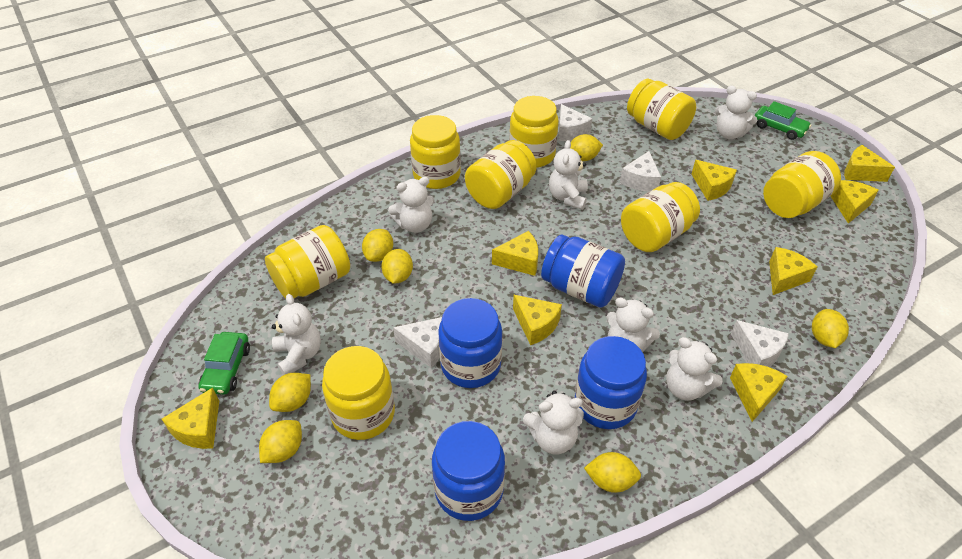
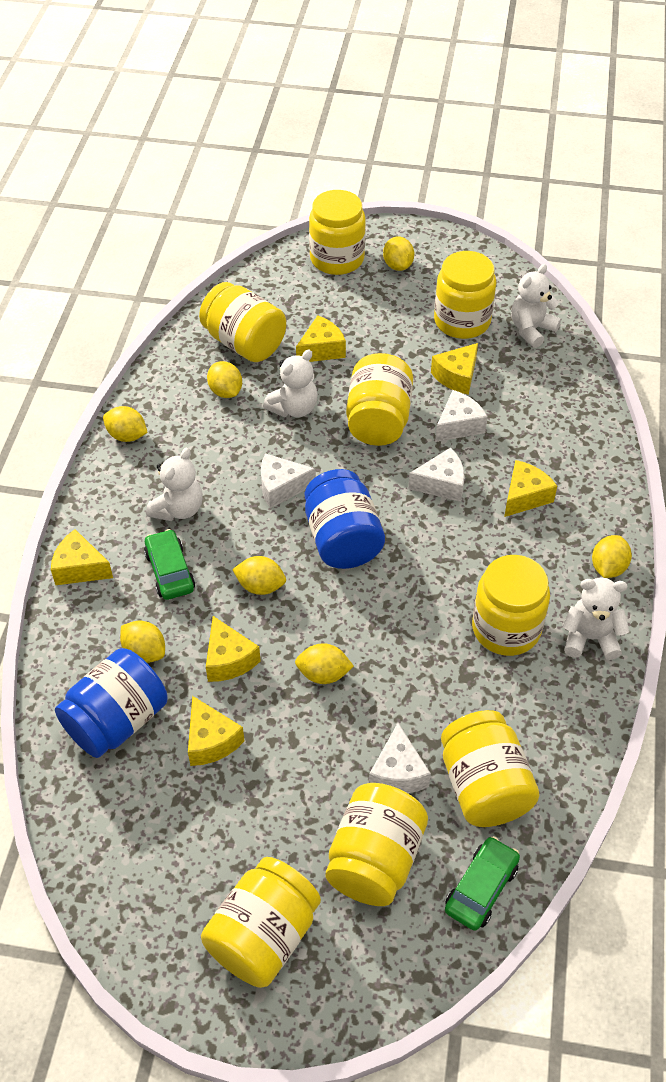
blue jar: 4 -> 2
white teddy bear: 7 -> 4
yellow cheese: 8 -> 6

